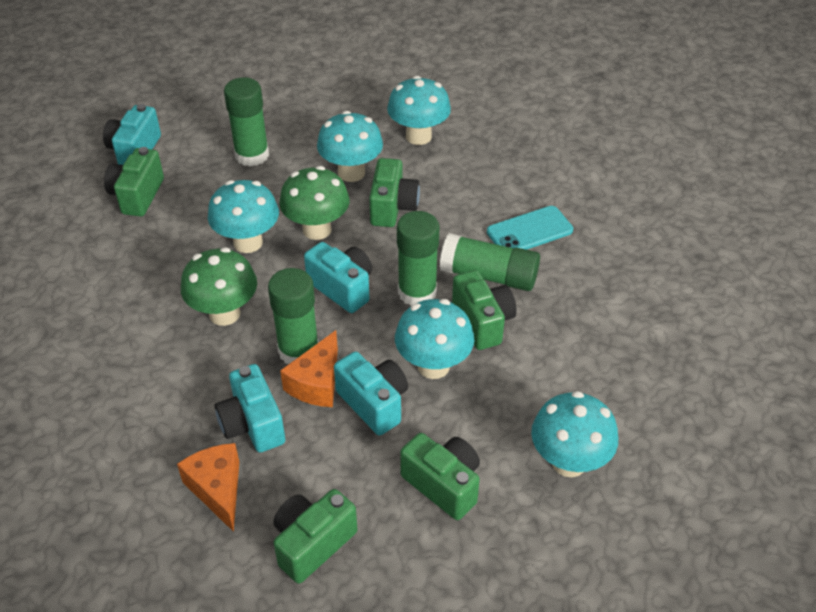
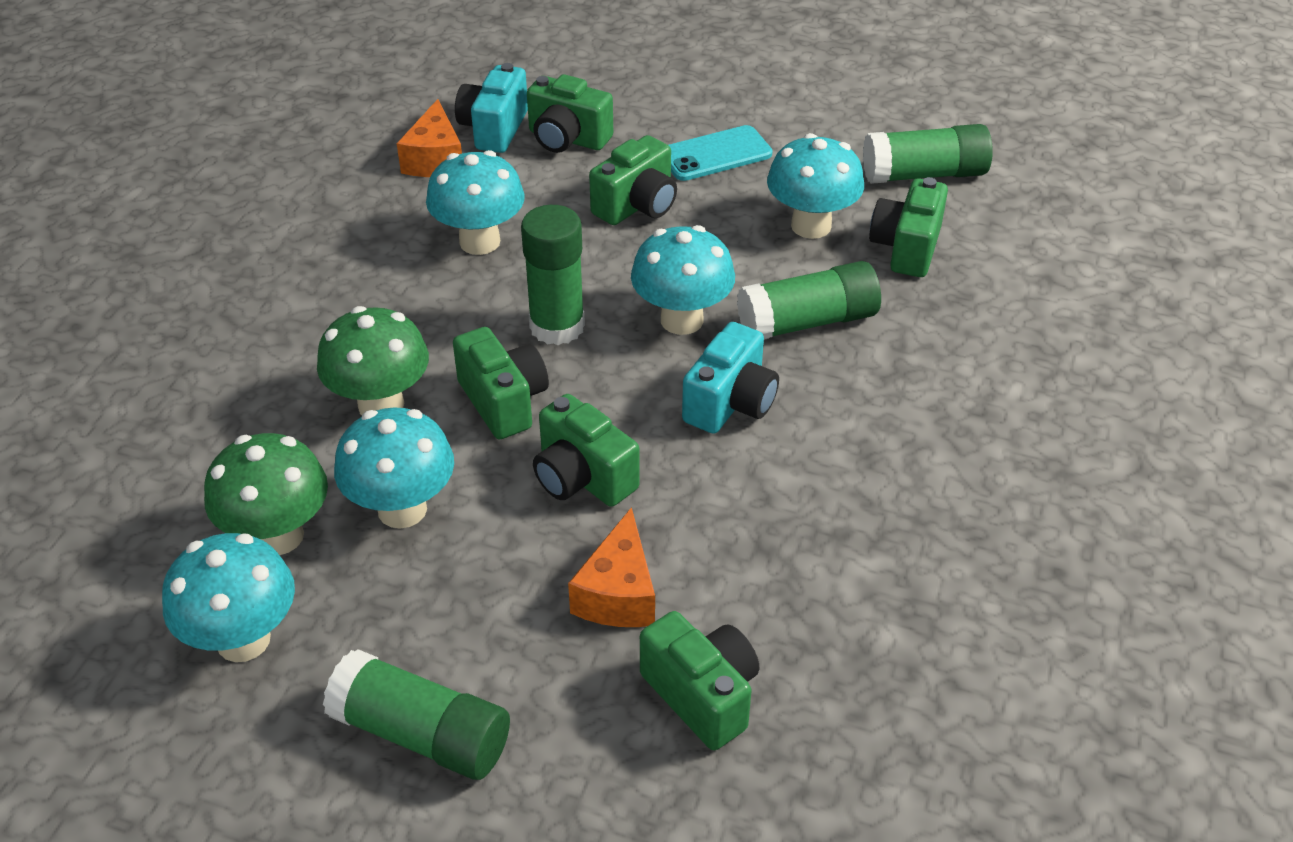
green camera: 5 -> 6
turquoise camera: 4 -> 2

